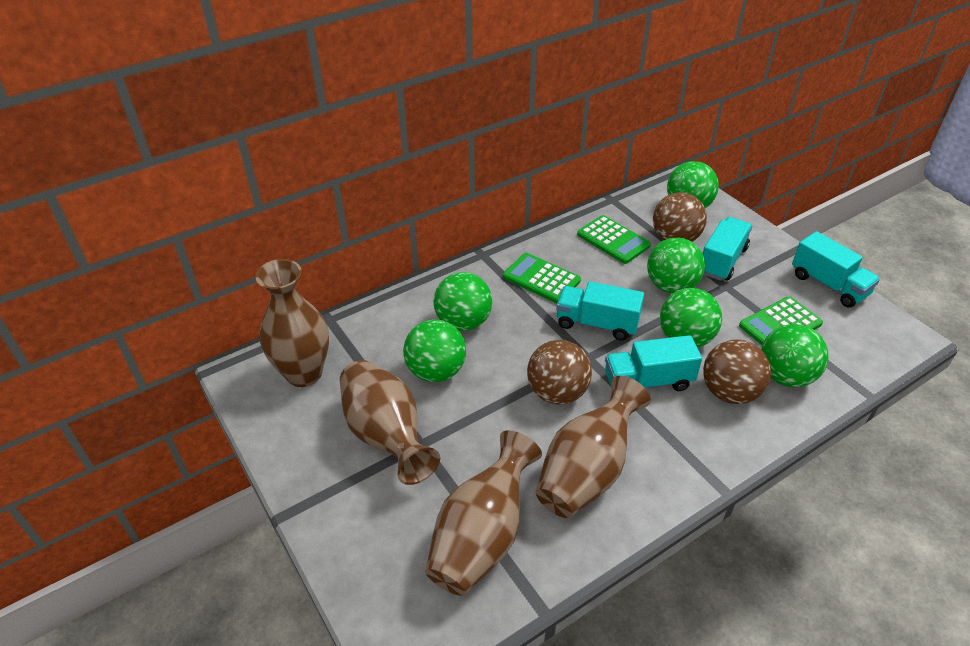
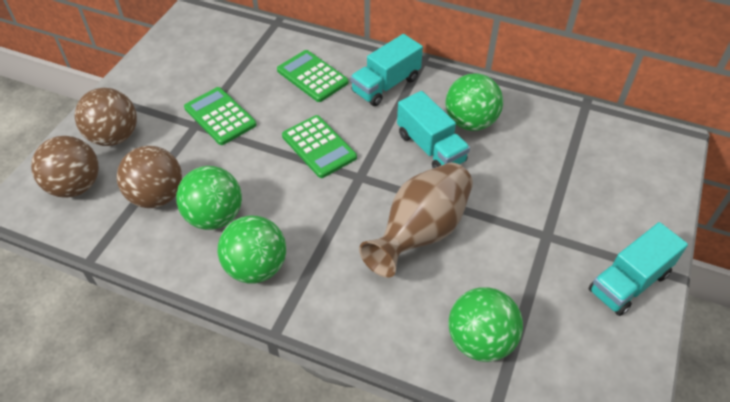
brown vase: 4 -> 1
green ball: 6 -> 4
turquoise truck: 4 -> 3

